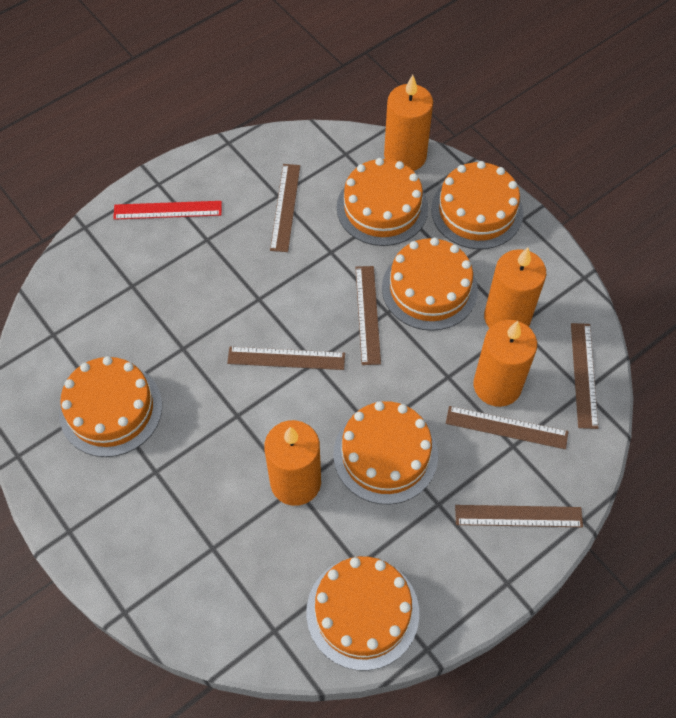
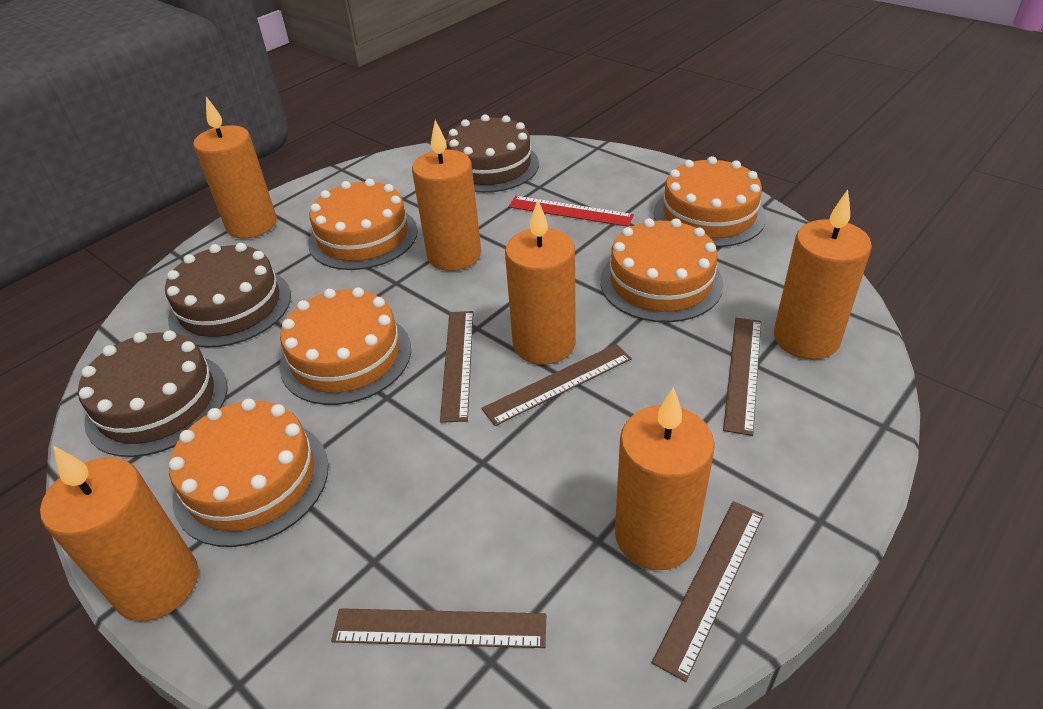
brown cake: 0 -> 3
brown ruler: 6 -> 5
orange cake: 6 -> 5
orange candle: 4 -> 6

